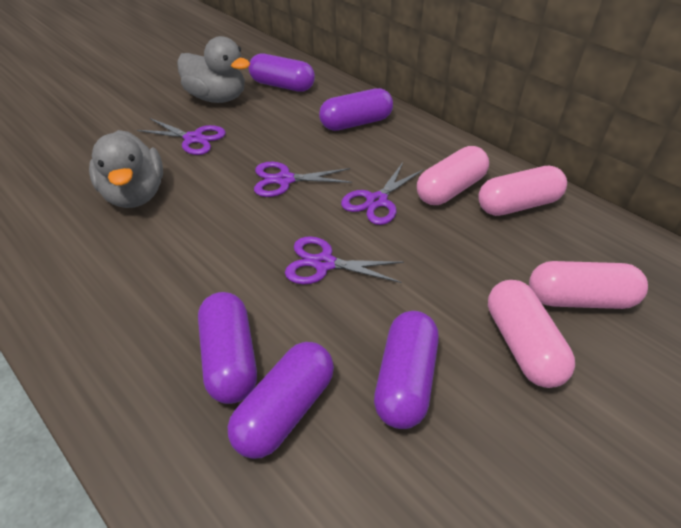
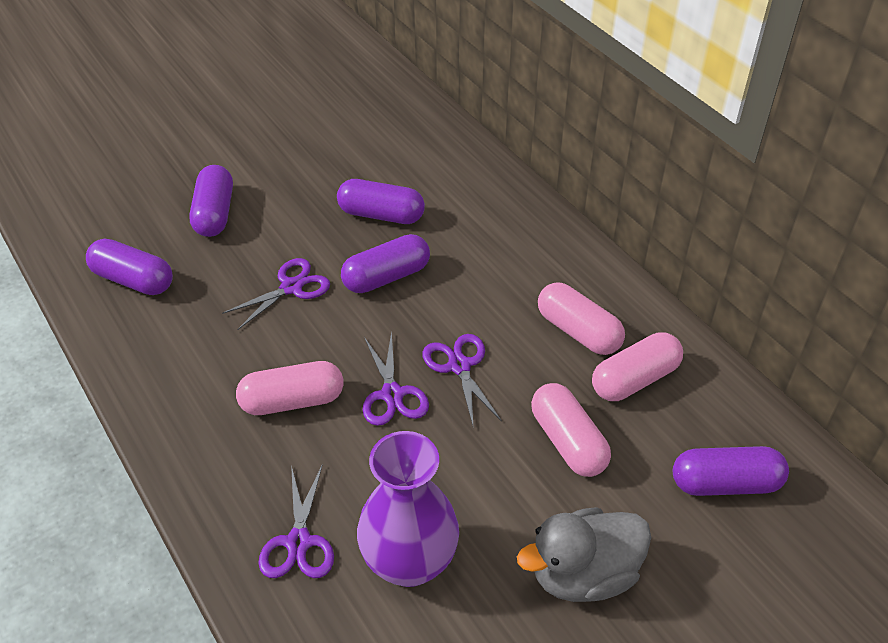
grey duck: 2 -> 1
purple vase: 0 -> 1

